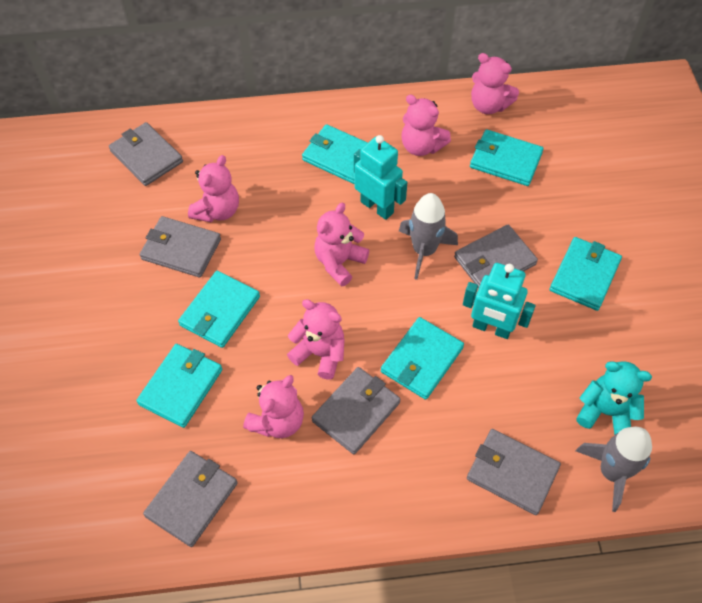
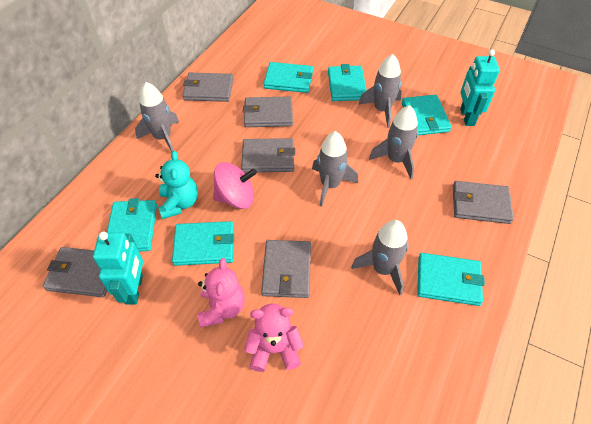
grey rocket: 2 -> 5
pink spinning top: 0 -> 1
pink teddy bear: 6 -> 2

